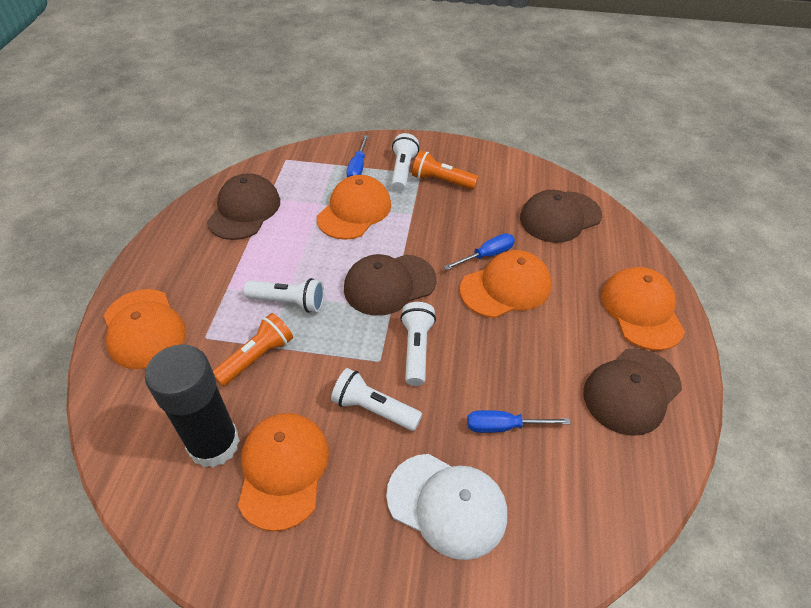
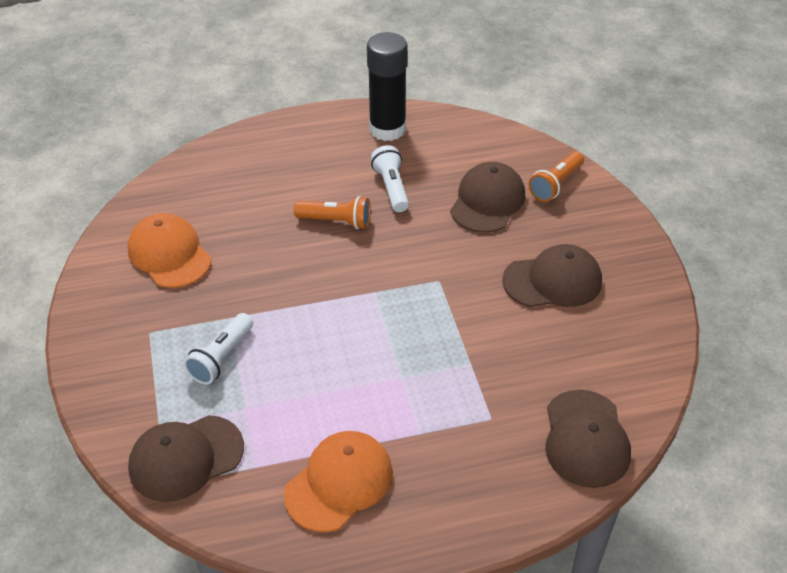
blue screwdriver: 3 -> 0
orange cap: 5 -> 2
white cap: 1 -> 0
white flashlight: 4 -> 2

